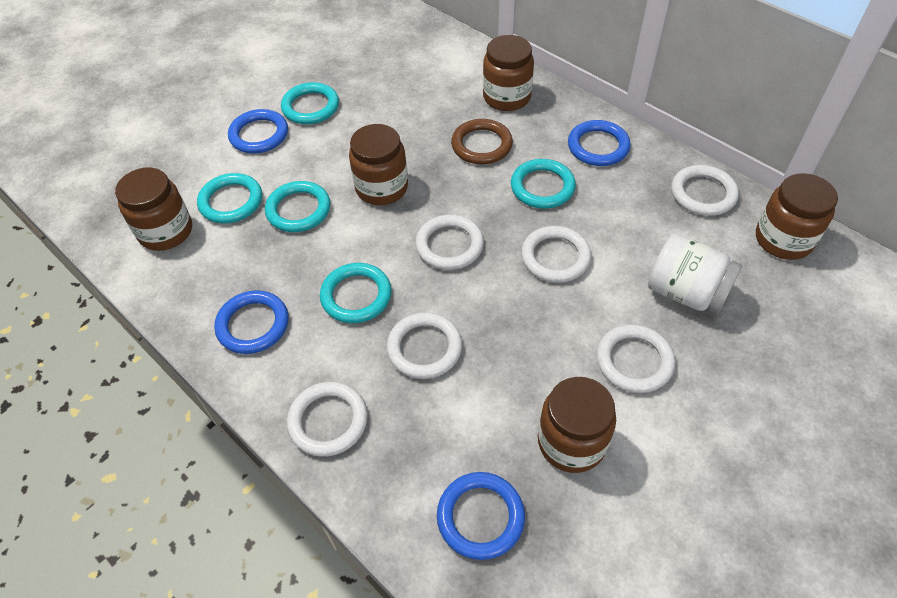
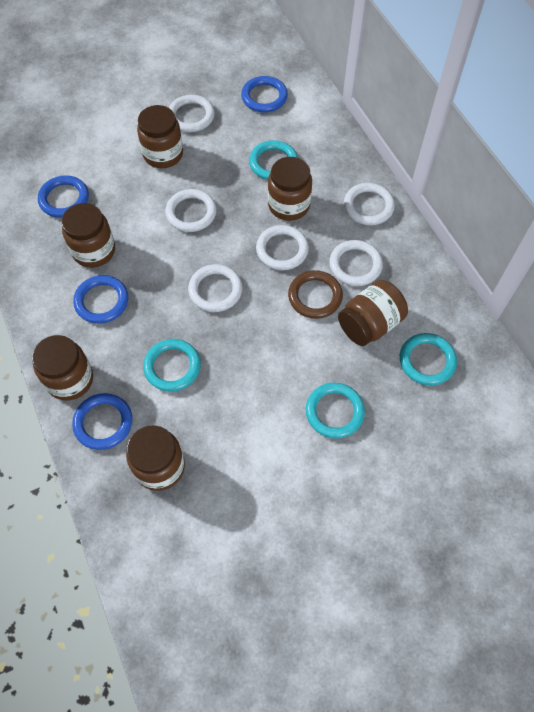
brown jar: 5 -> 6
turquoise ring: 5 -> 4
white jar: 1 -> 0

